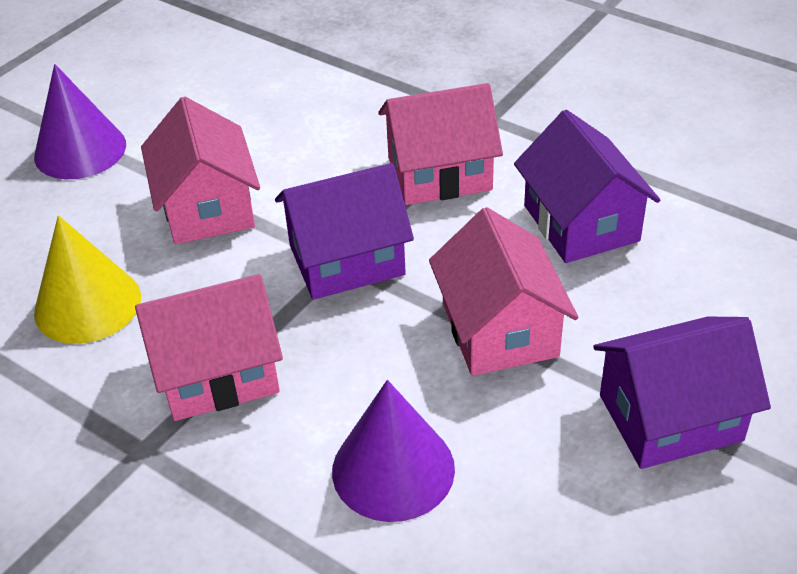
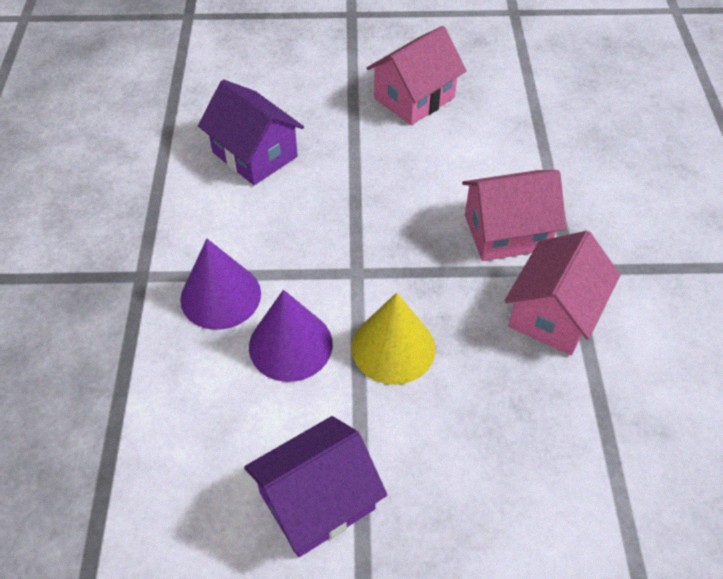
pink house: 4 -> 3
purple house: 3 -> 2

